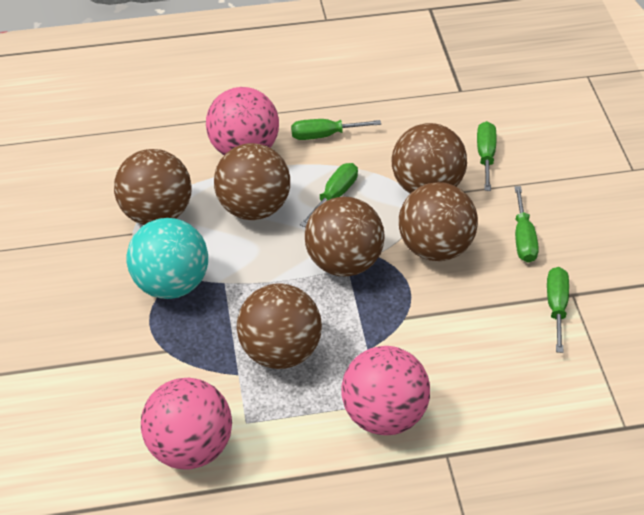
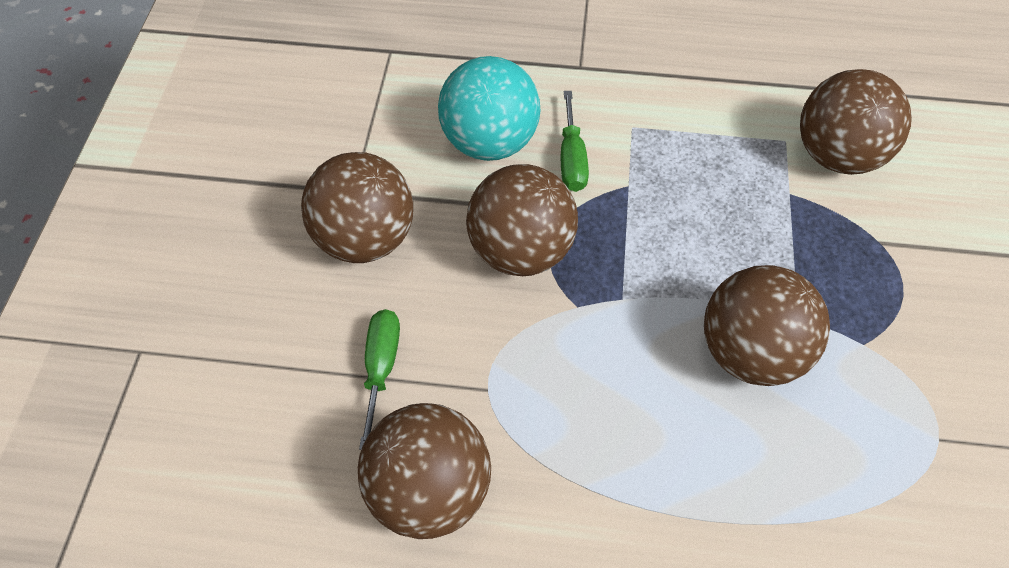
brown ball: 6 -> 5
green screwdriver: 5 -> 2
pink ball: 3 -> 0

